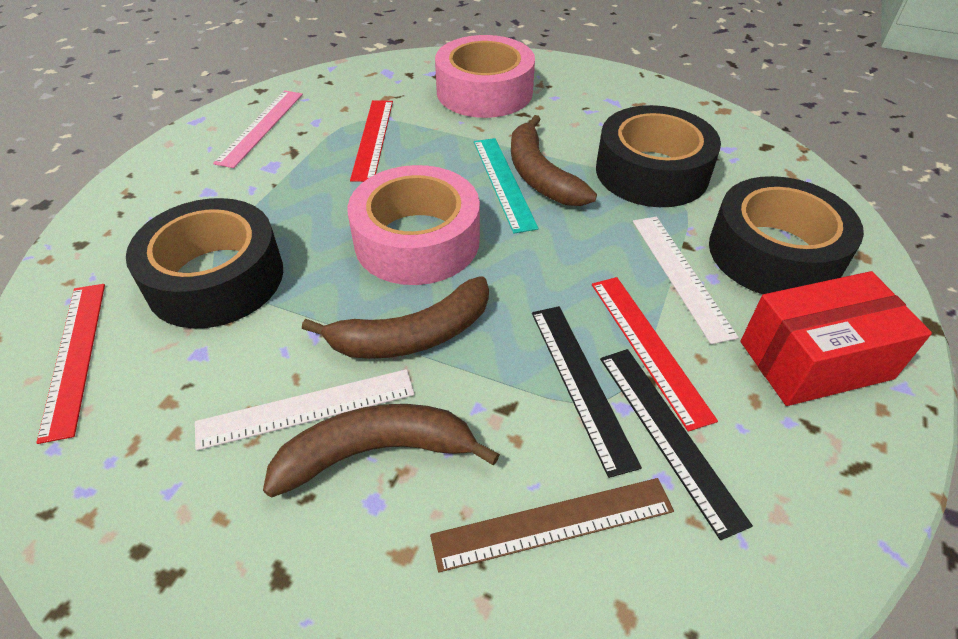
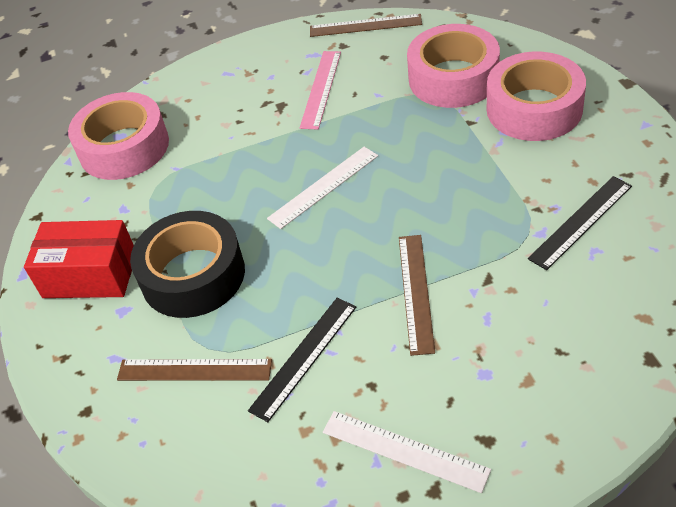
black tape: 3 -> 1
brown banana: 3 -> 0
brown ruler: 1 -> 3
pink tape: 2 -> 3
red ruler: 3 -> 0
turquoise ruler: 1 -> 0

